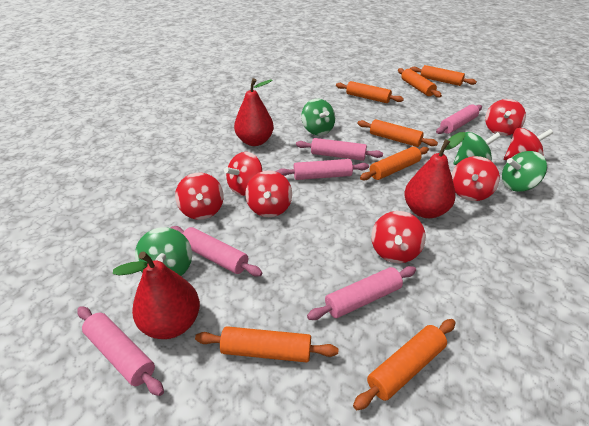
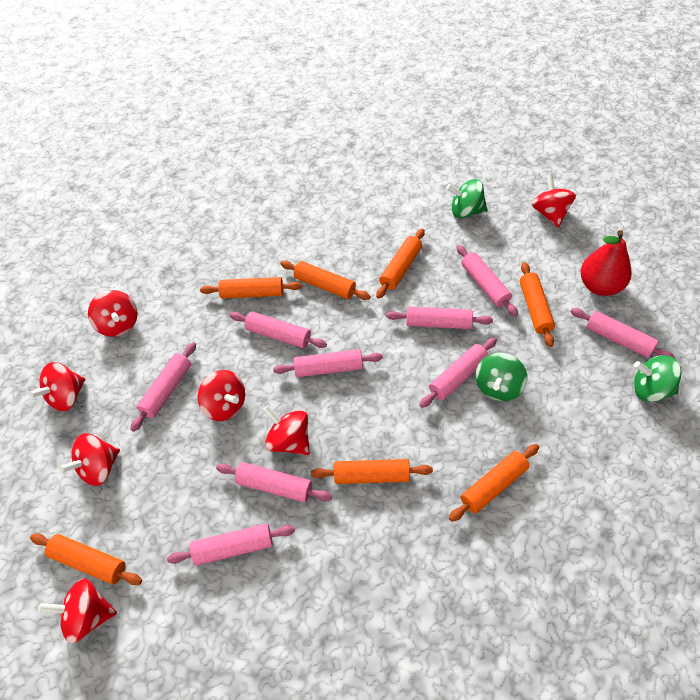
green spinning top: 4 -> 3
pink rolling pin: 6 -> 9
red pear: 3 -> 1

